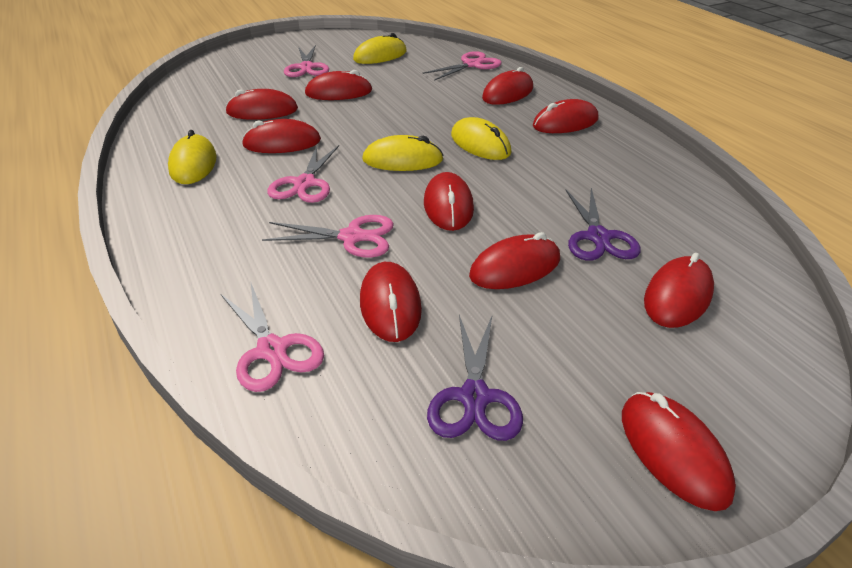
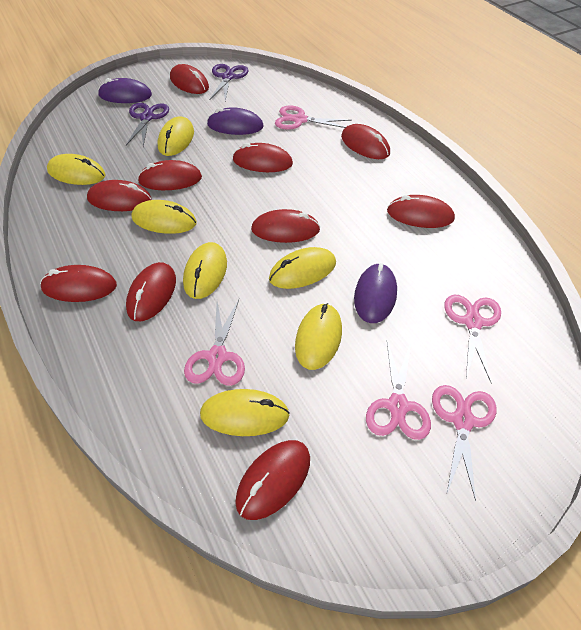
purple mouse: 0 -> 3
yellow mouse: 4 -> 7

